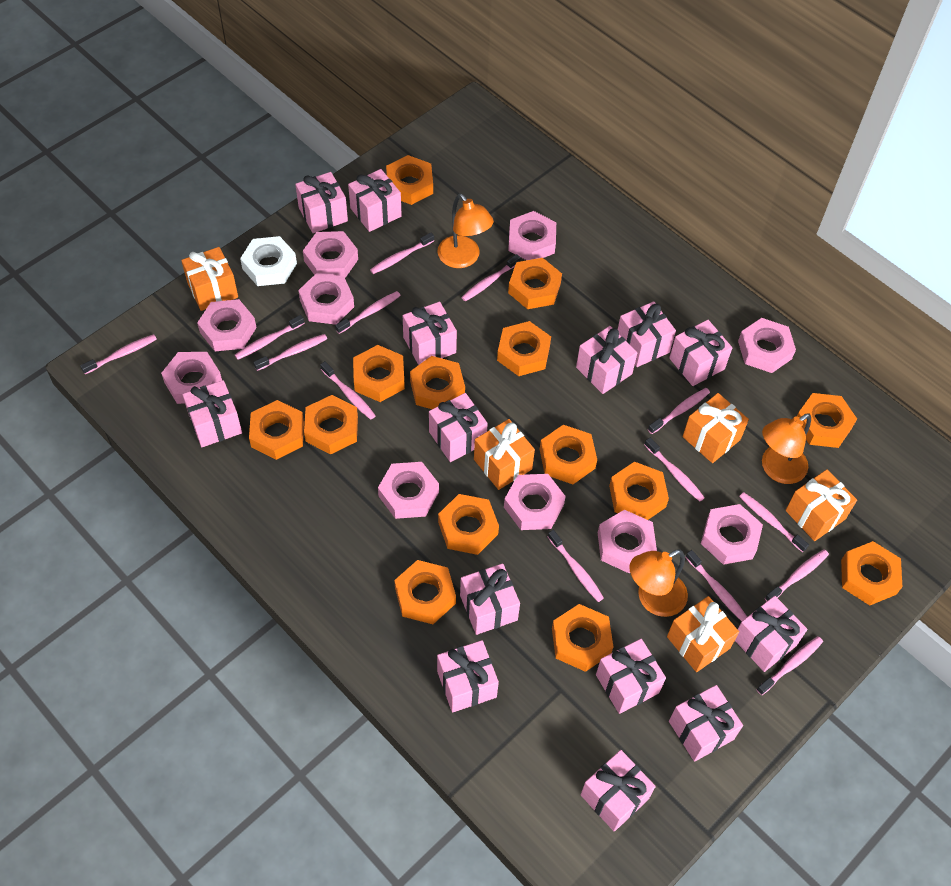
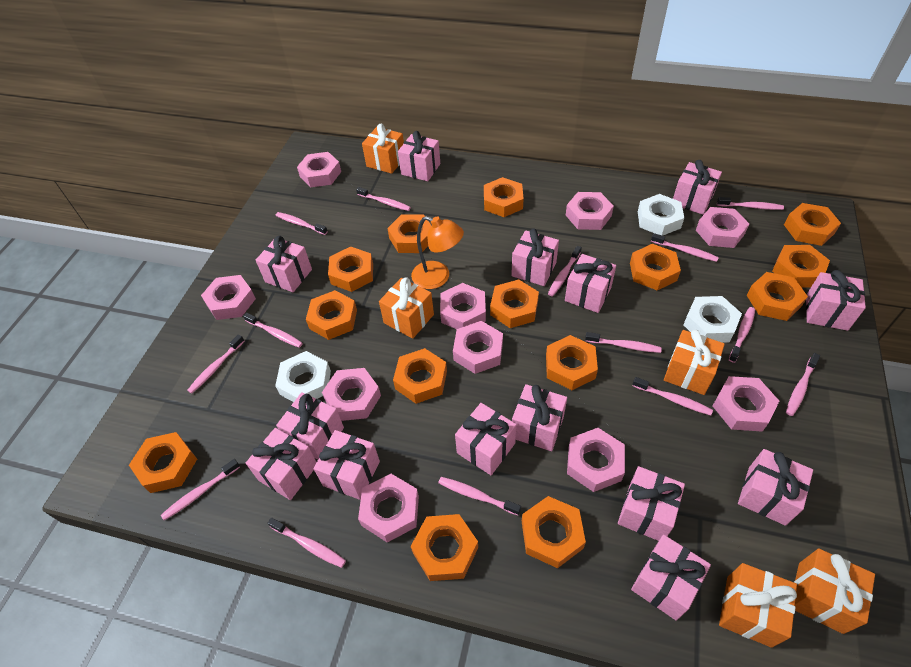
orange lamp: 3 -> 1
white nut: 1 -> 3

